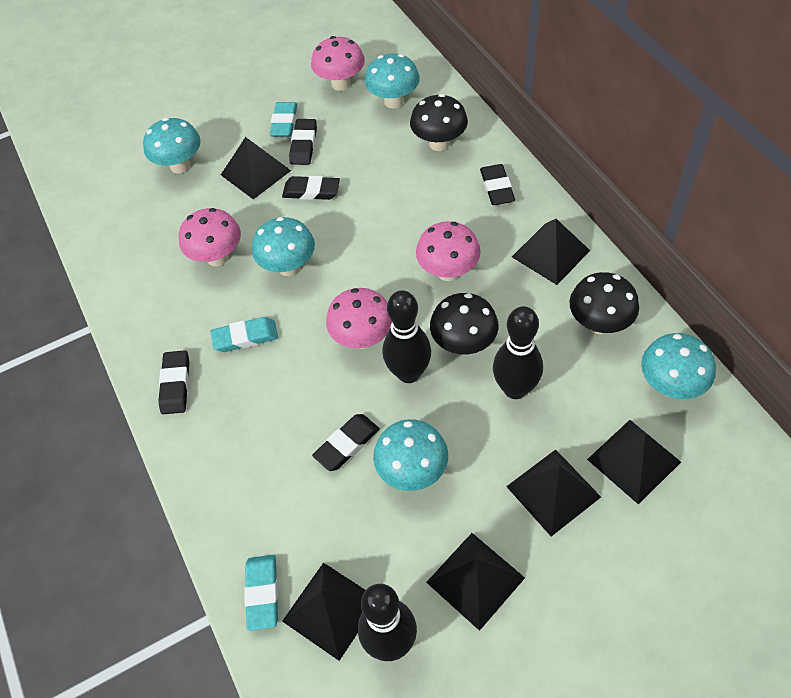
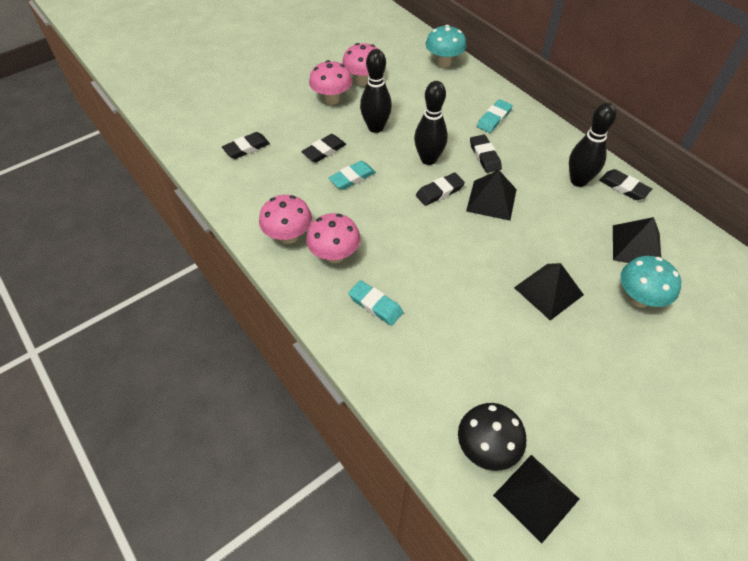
black mushroom: 3 -> 1
black pyramid: 6 -> 4
turquoise mushroom: 5 -> 2

